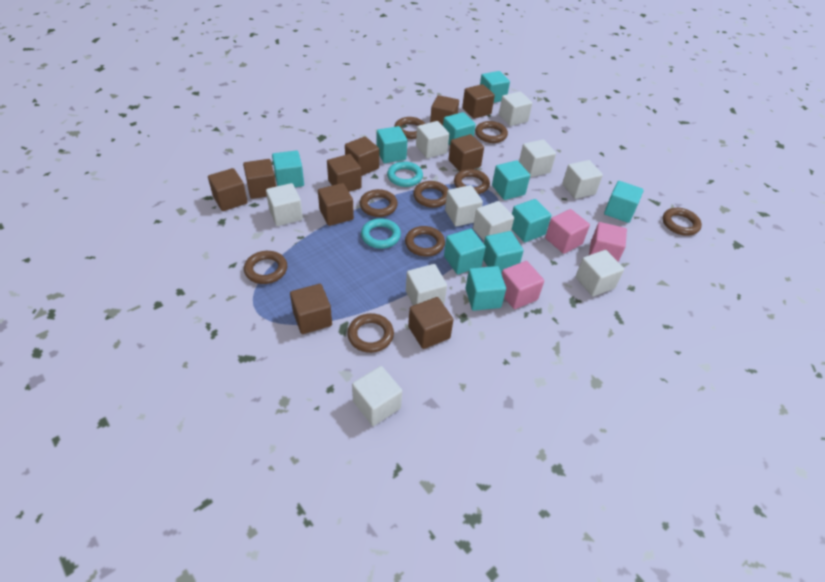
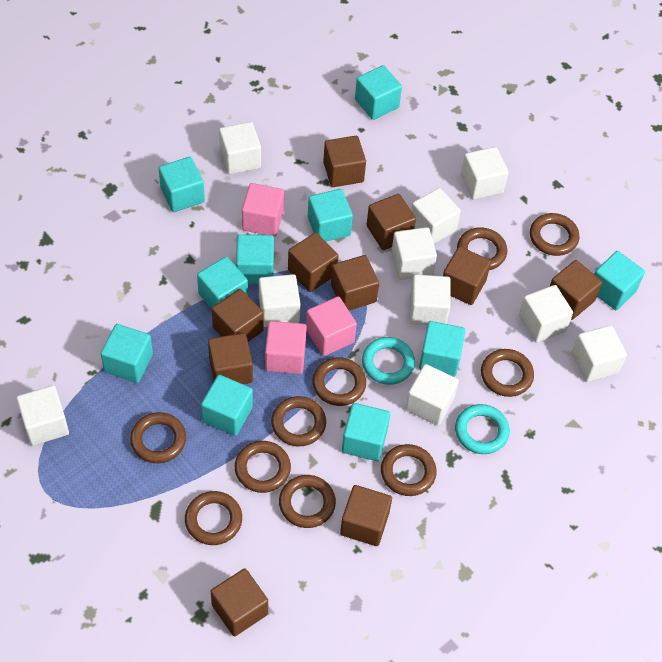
brown ring: 9 -> 10

